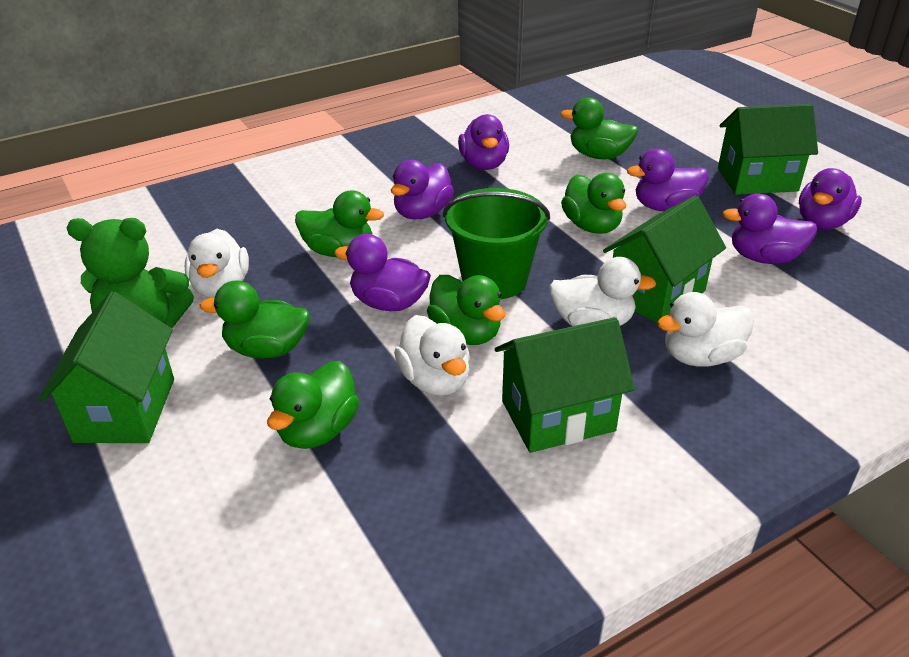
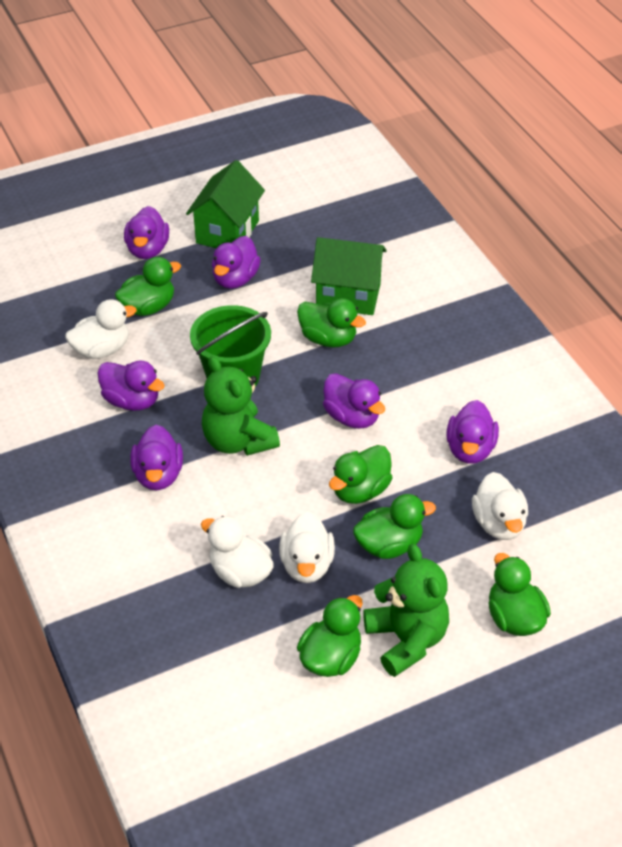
green house: 4 -> 2
green teddy bear: 1 -> 2

